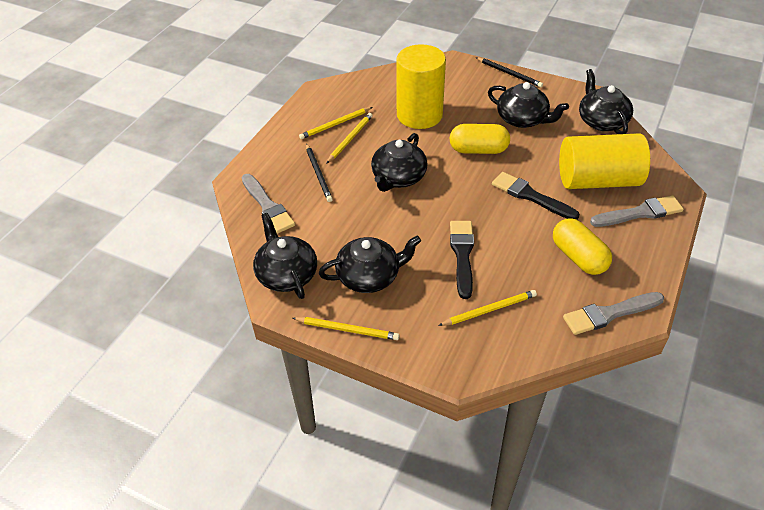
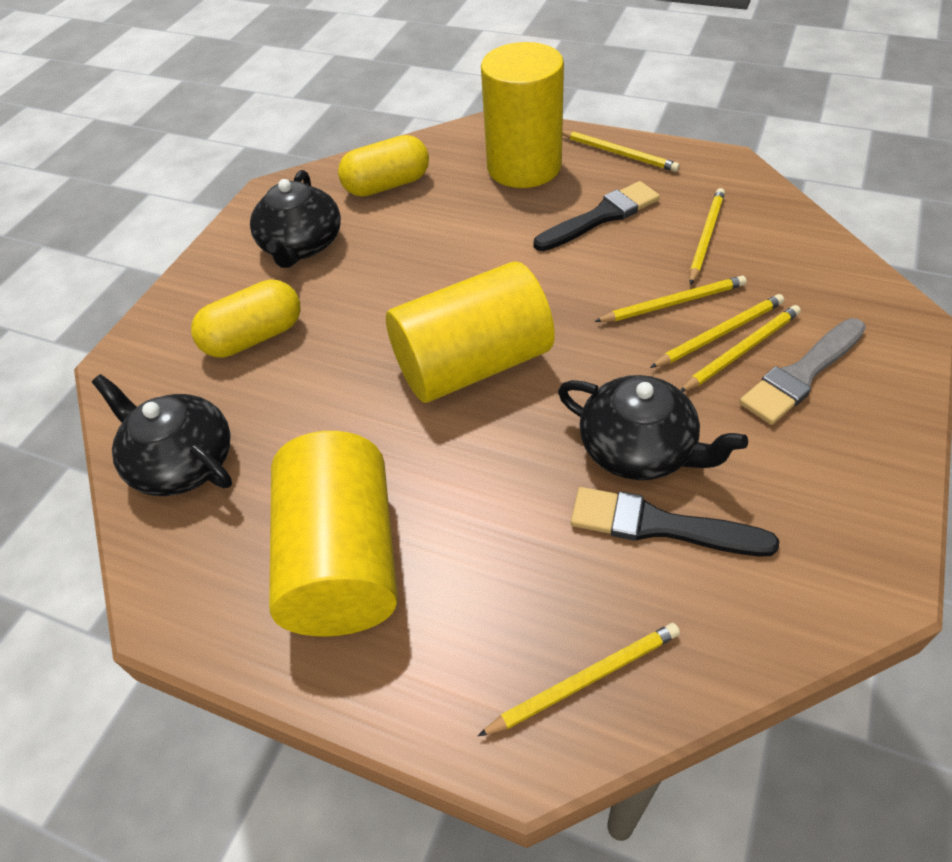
black pencil: 2 -> 0
black teapot: 5 -> 3
grey brush: 3 -> 1
yellow cylinder: 2 -> 3
yellow pencil: 4 -> 6

